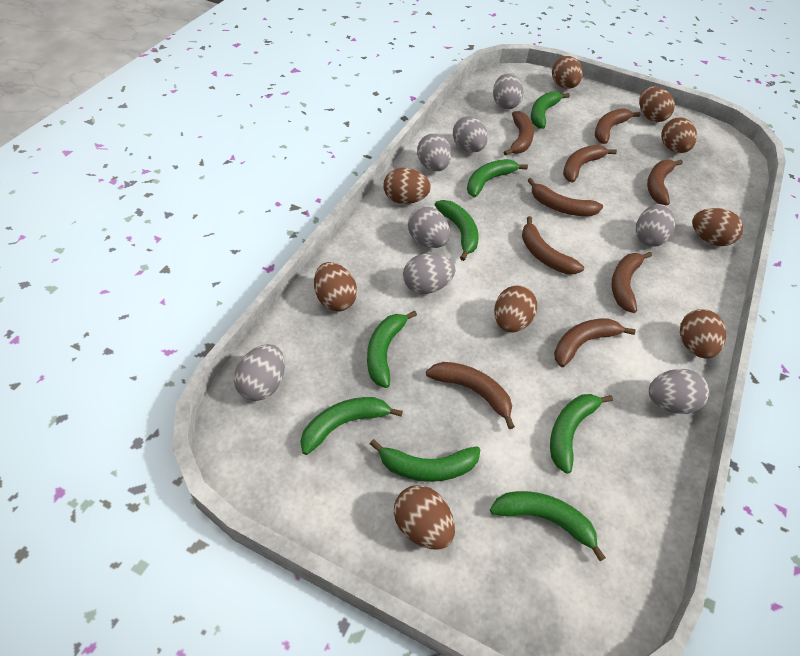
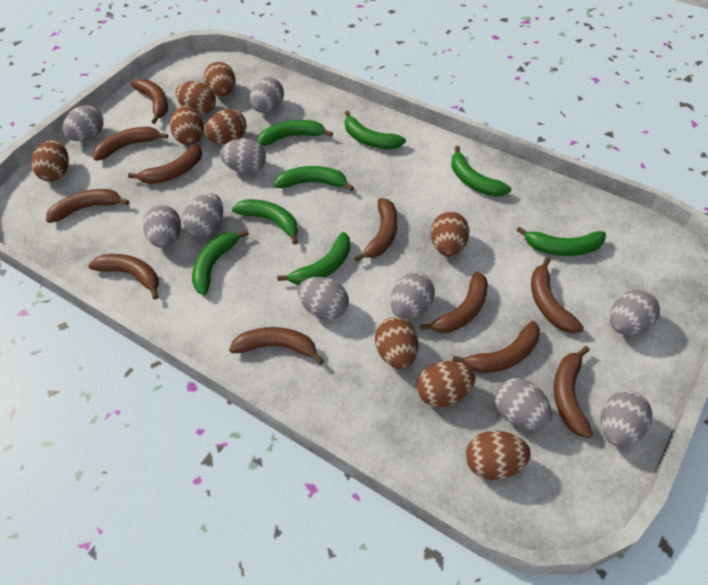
brown banana: 9 -> 11
grey egg: 8 -> 10

